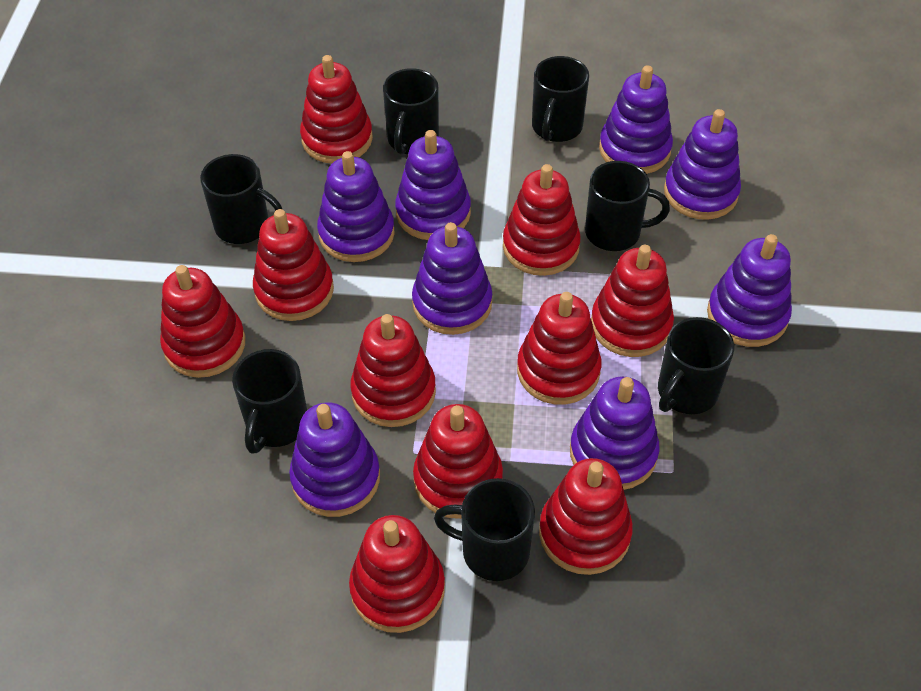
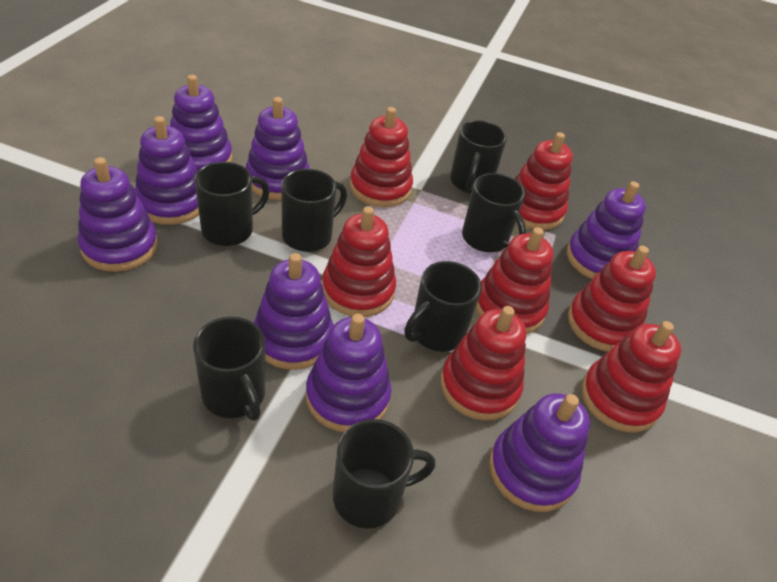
red stacking toy: 10 -> 7

